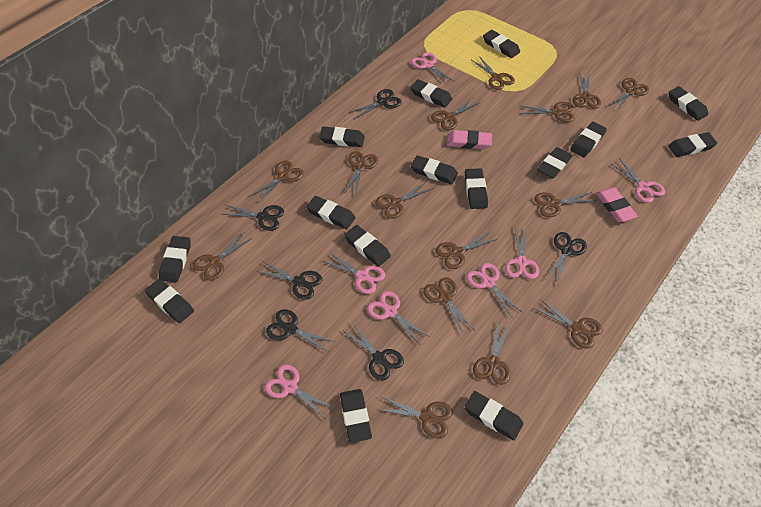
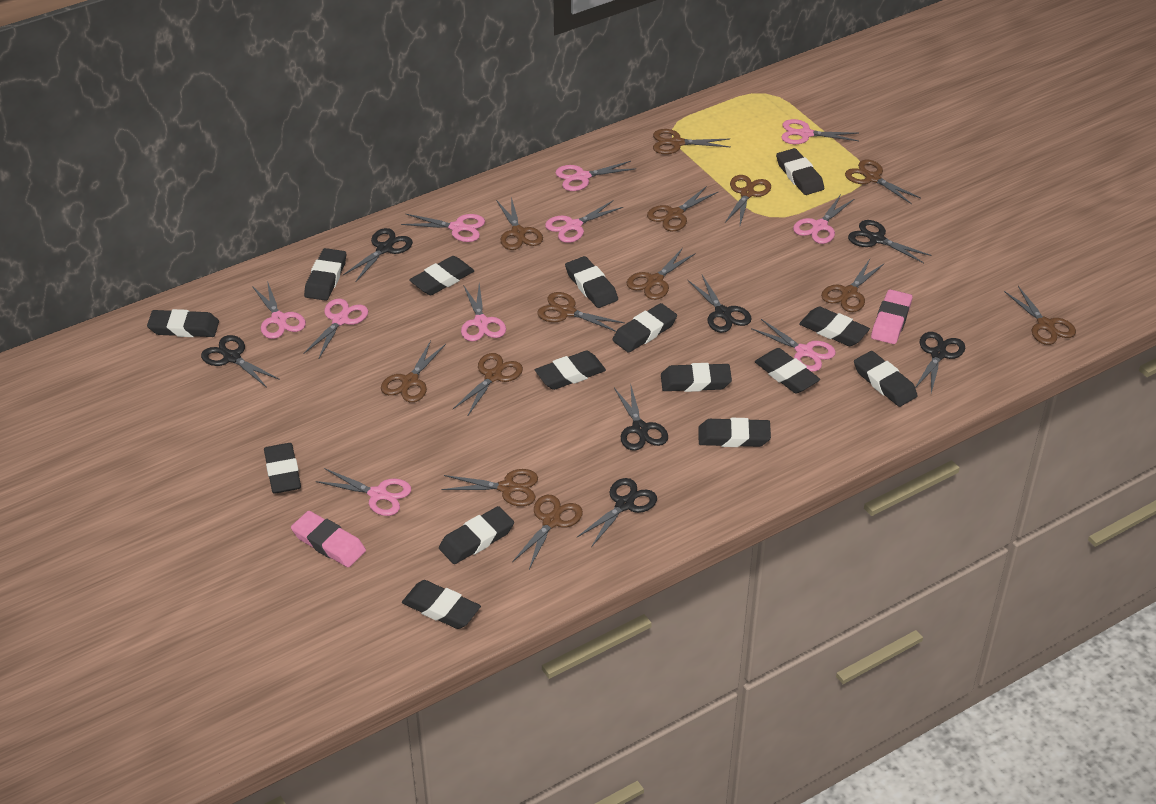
black scissors: 6 -> 7
brown scissors: 15 -> 13
pink scissors: 7 -> 10

